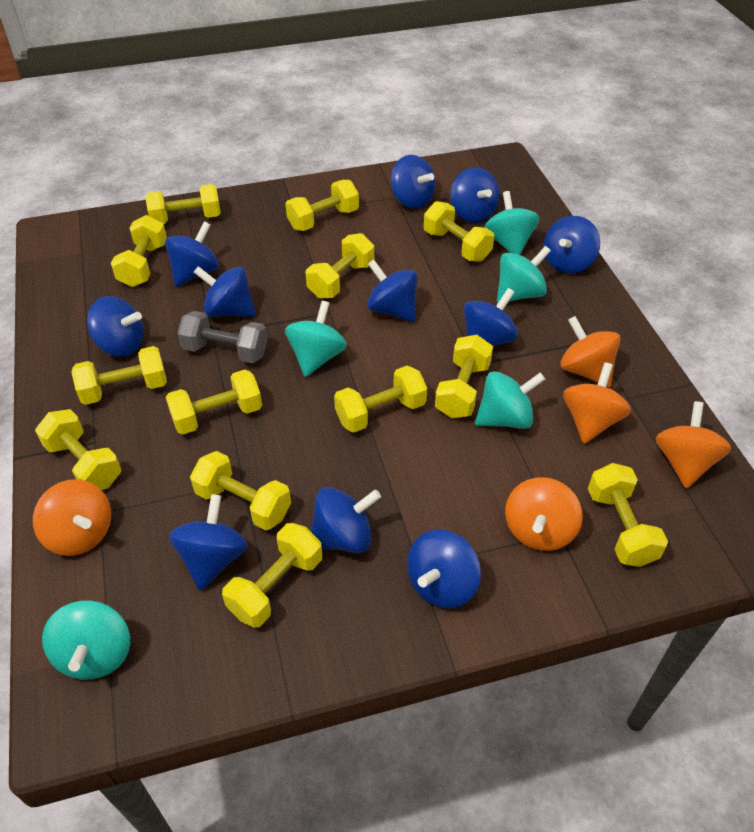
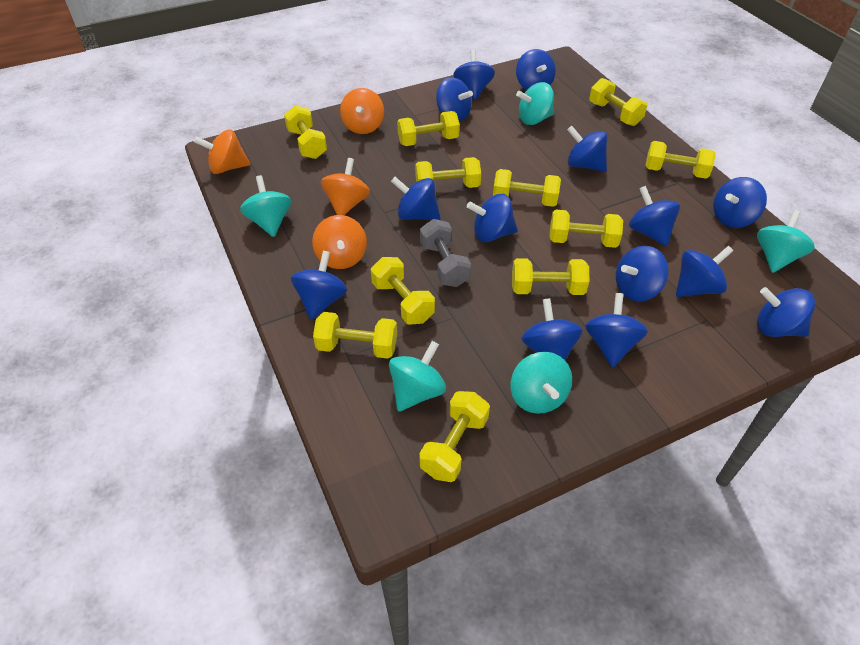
blue spinning top: 11 -> 14
orange spinning top: 5 -> 4
yellow dumbbell: 13 -> 11

